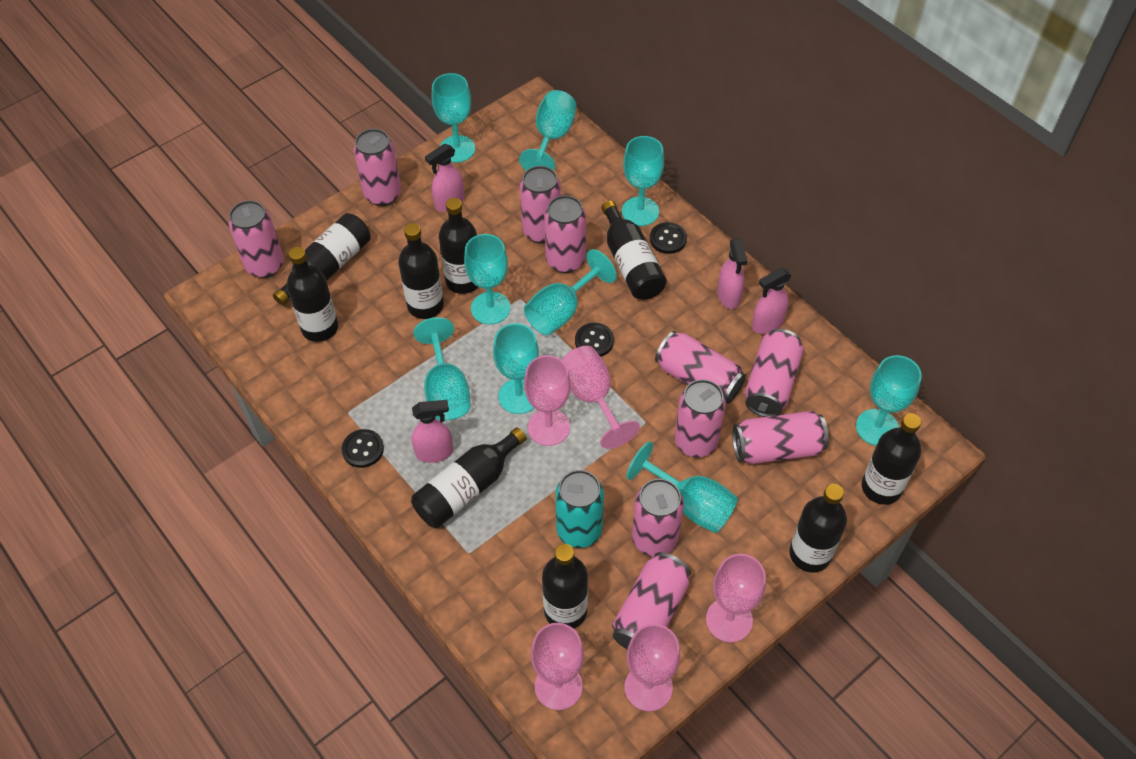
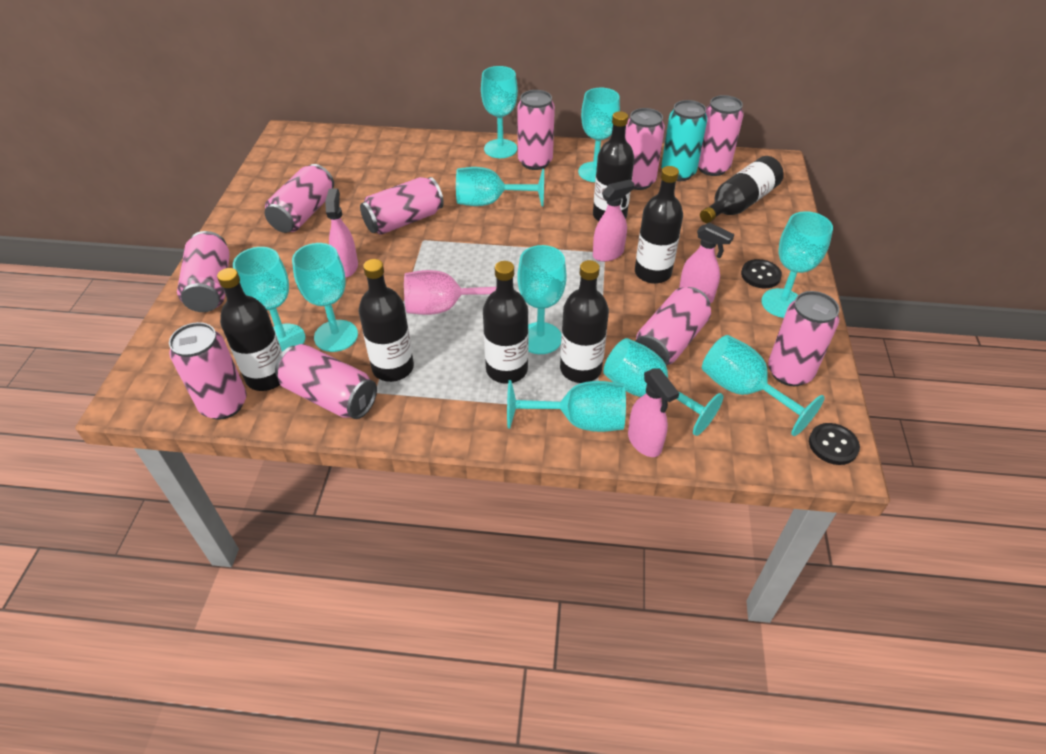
black bottle: 9 -> 7
black button: 3 -> 2
pink goblet: 5 -> 1
turquoise goblet: 9 -> 10

